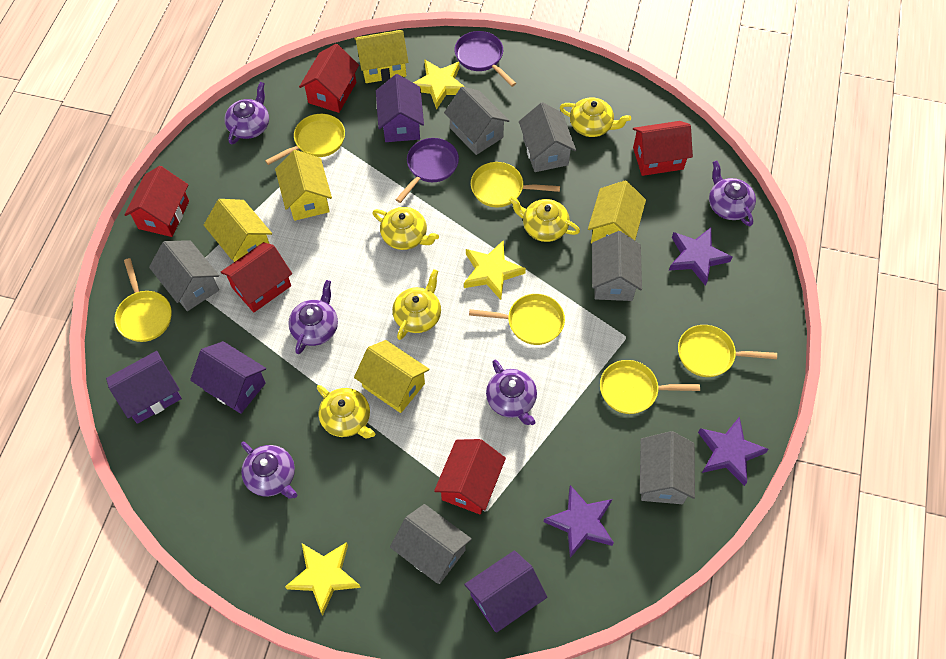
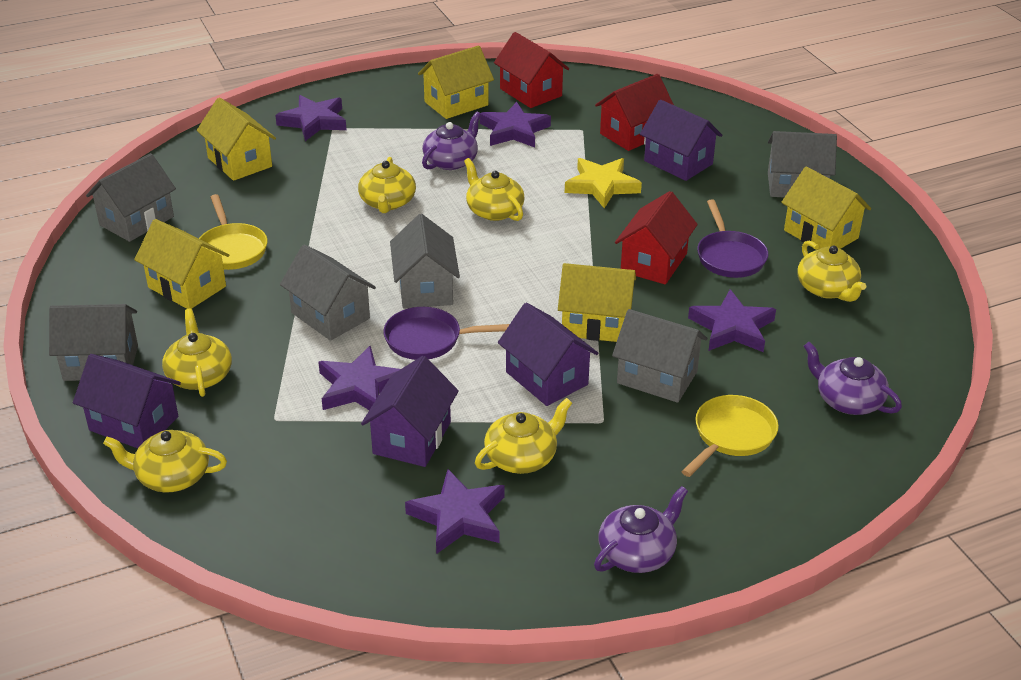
purple star: 3 -> 5
purple teapot: 5 -> 3
red house: 5 -> 3
yellow pan: 6 -> 2
yellow star: 3 -> 1
yellow teapot: 5 -> 6

